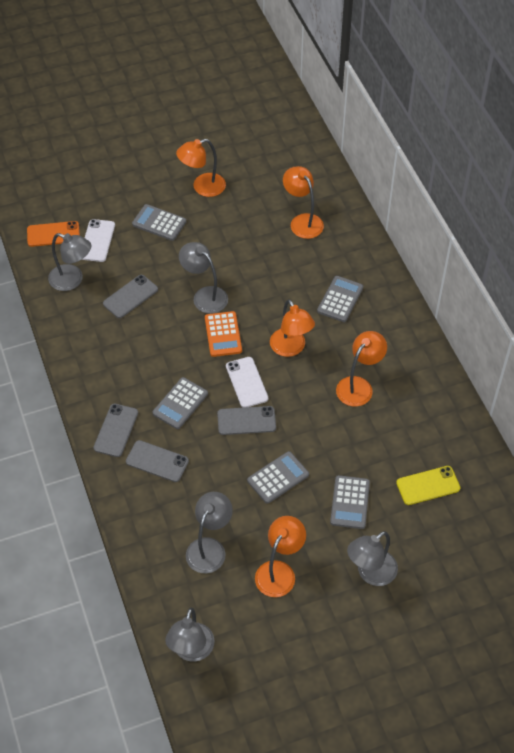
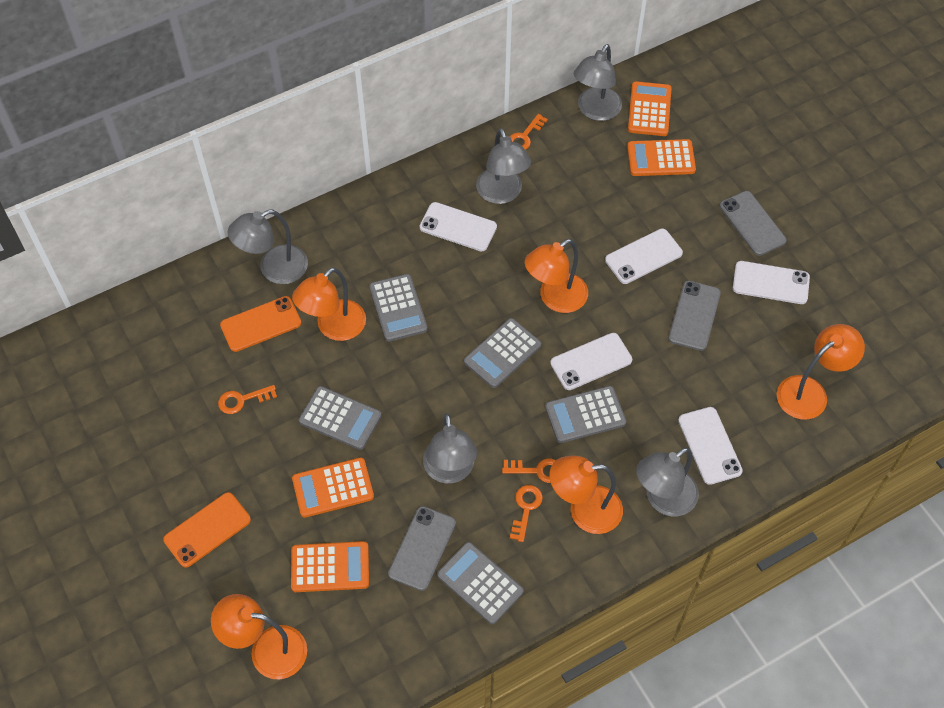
grey phone: 4 -> 3
orange calculator: 1 -> 4
orange key: 0 -> 4
orange phone: 1 -> 2
white phone: 2 -> 5
yellow phone: 1 -> 0

